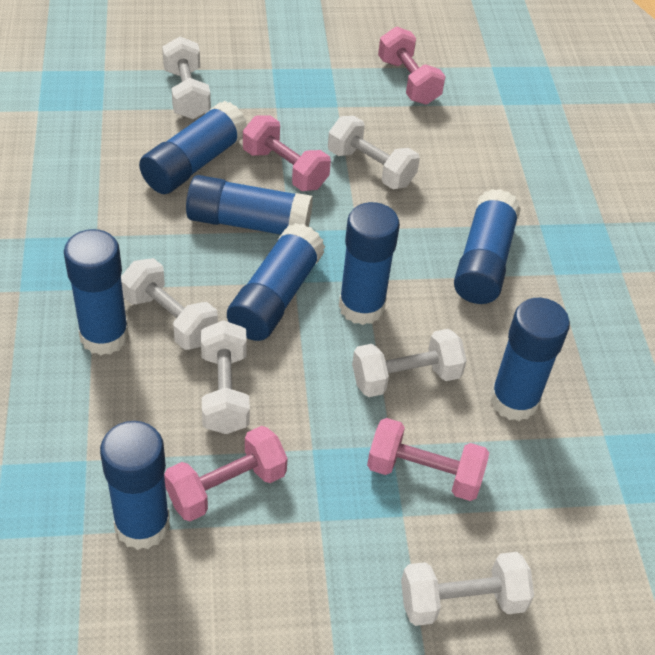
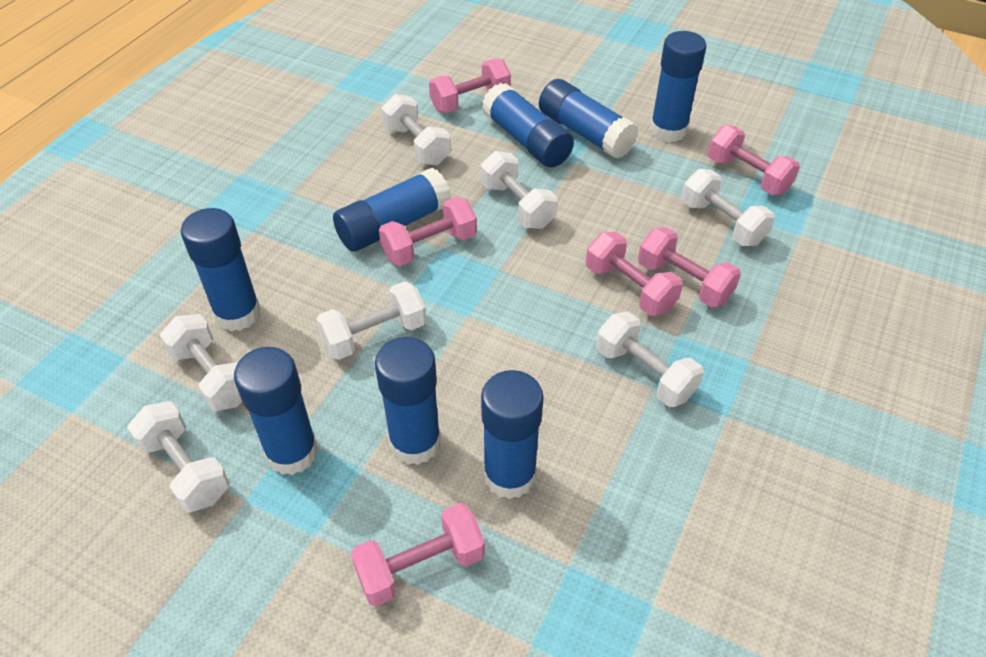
pink dumbbell: 4 -> 6
white dumbbell: 6 -> 7

